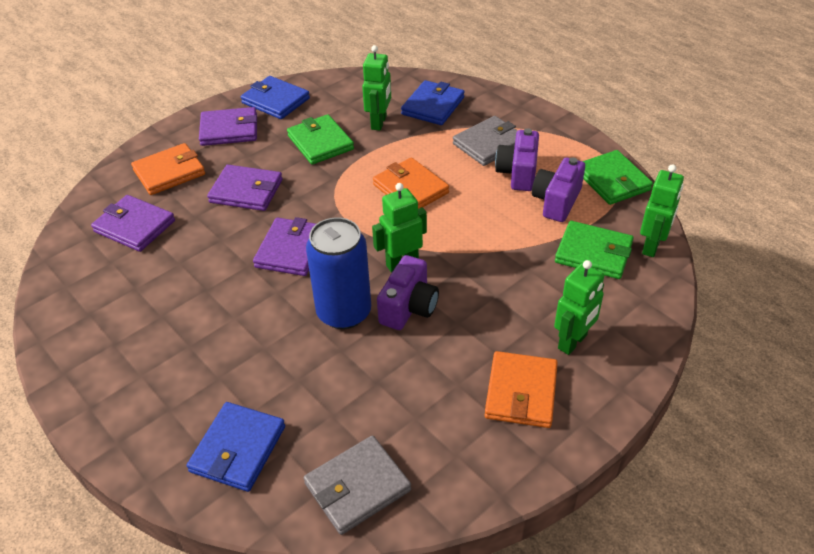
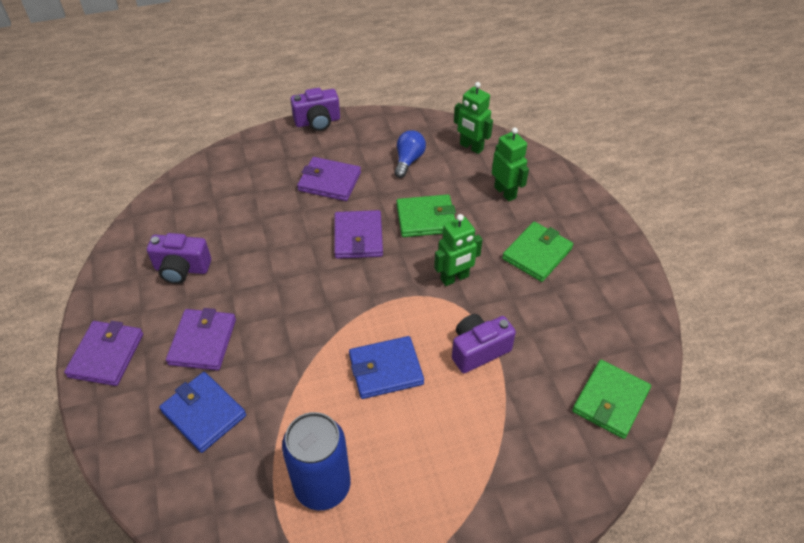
blue light bulb: 0 -> 1
blue wallet: 3 -> 2
green robot: 4 -> 3
grey wallet: 2 -> 0
orange wallet: 3 -> 0

